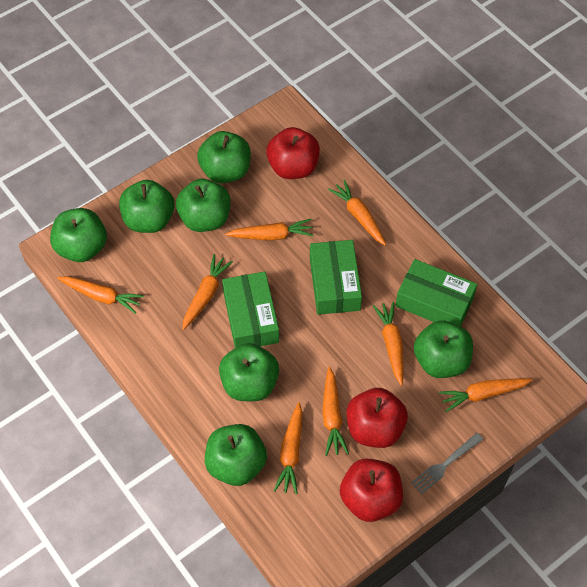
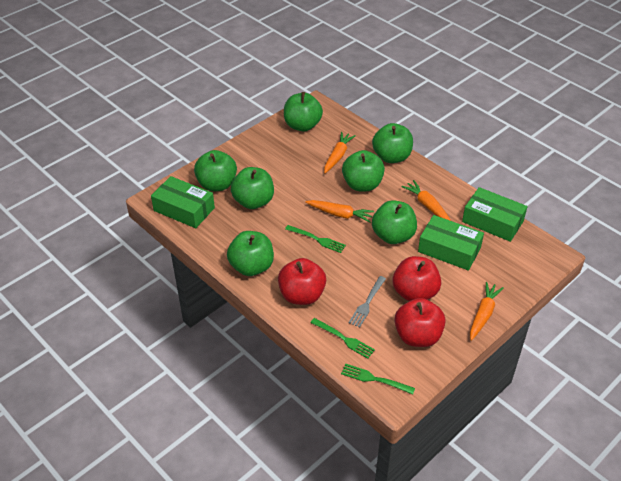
green fork: 0 -> 3
orange carrot: 8 -> 4

